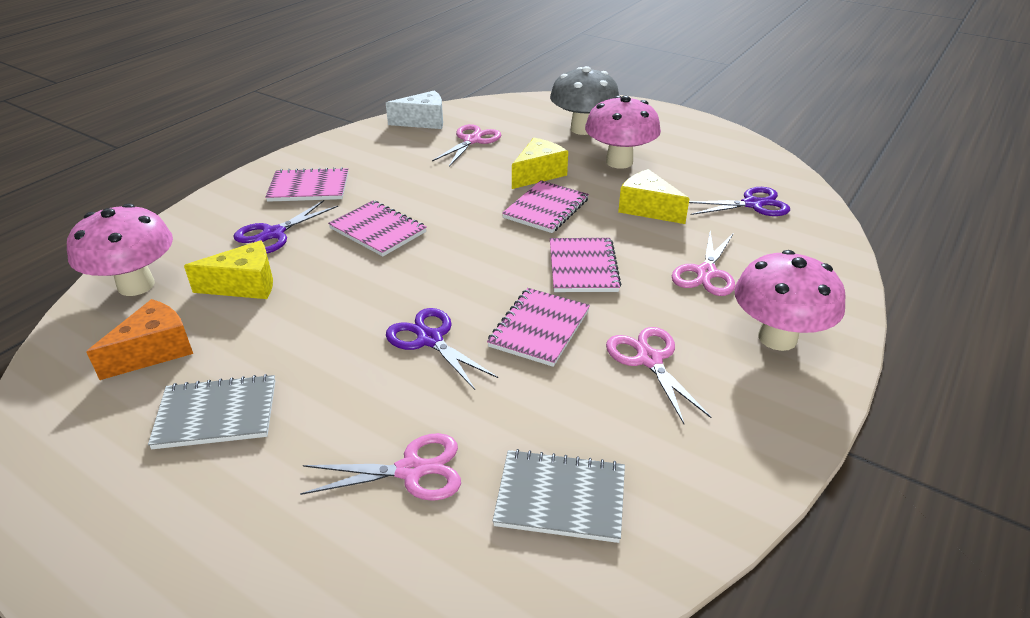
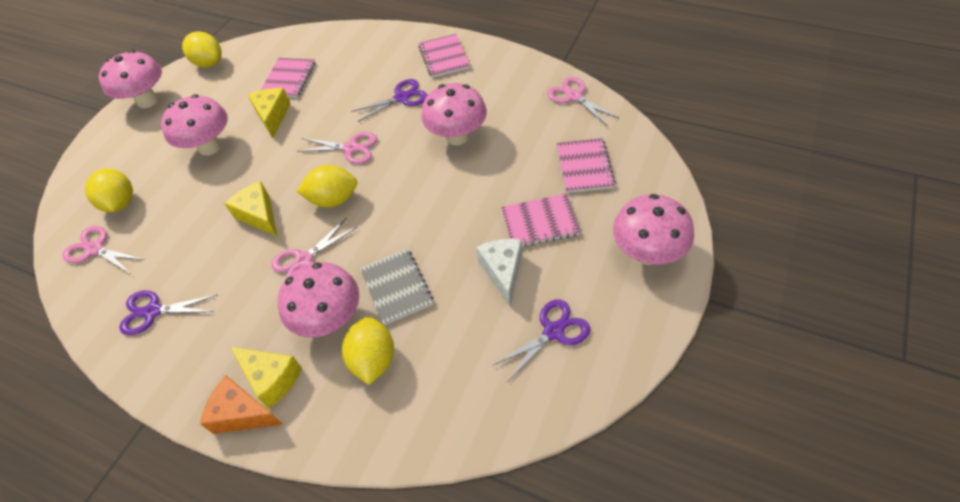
grey mushroom: 1 -> 0
grey notebook: 2 -> 1
pink mushroom: 3 -> 5
pink notebook: 5 -> 4
yellow lemon: 0 -> 4

